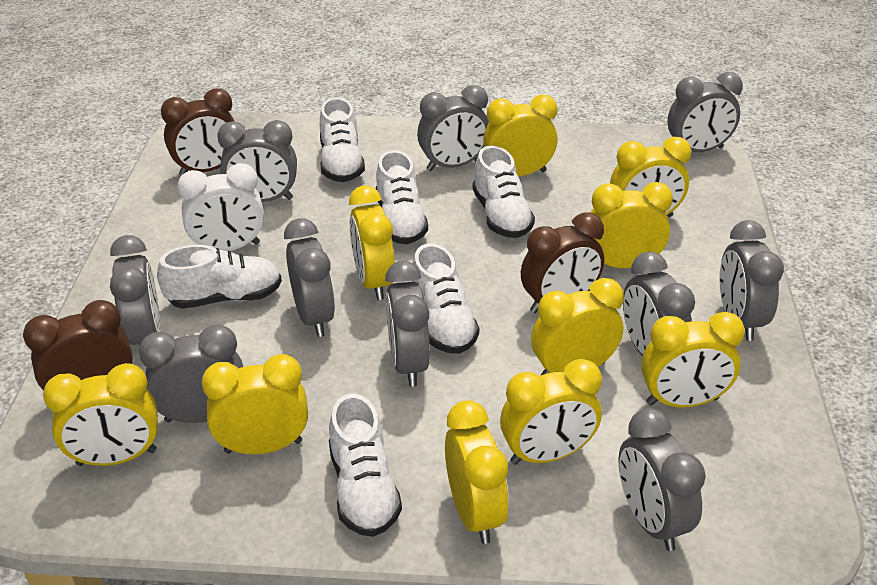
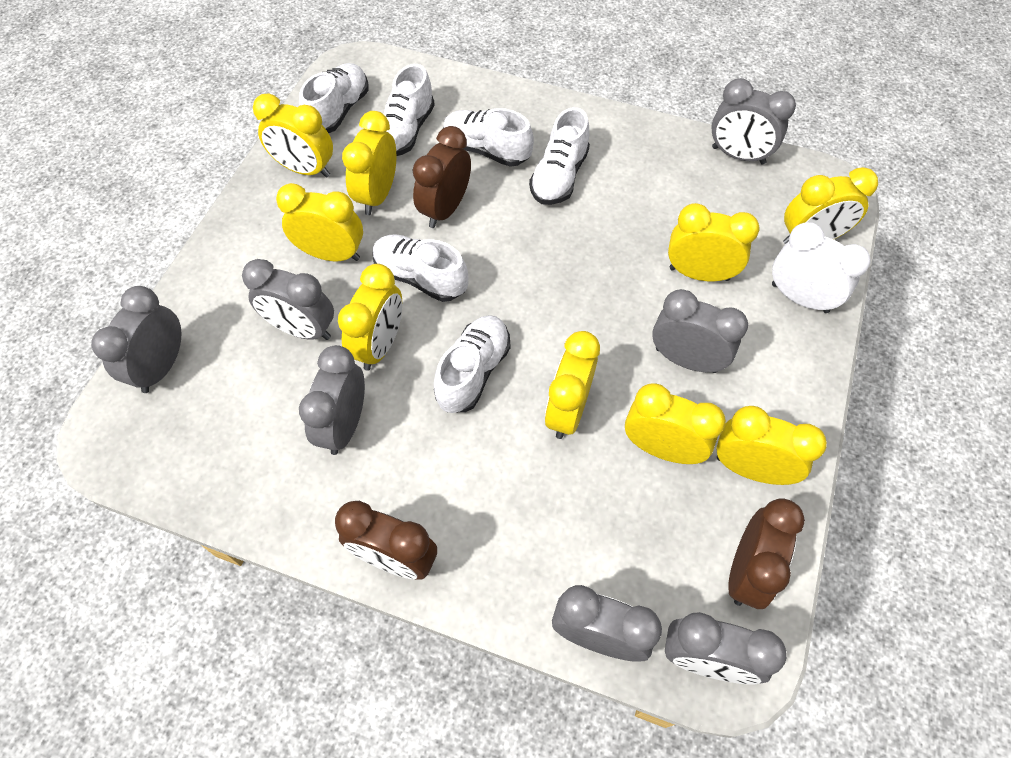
grey clock: 10 -> 7
yellow clock: 10 -> 9

